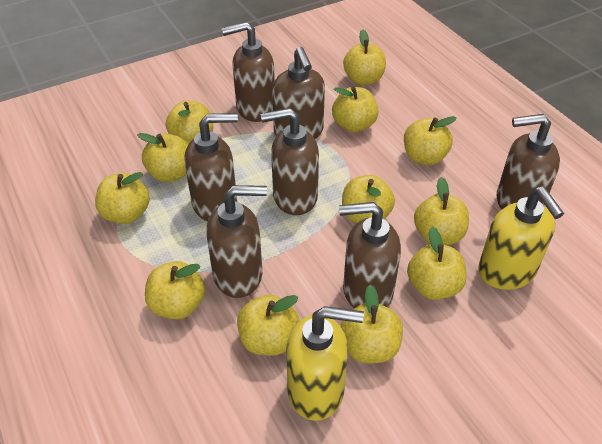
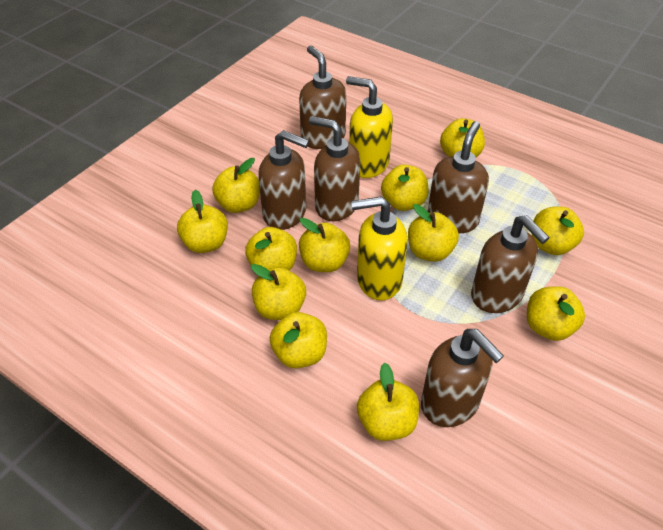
brown soap dispenser: 7 -> 6

